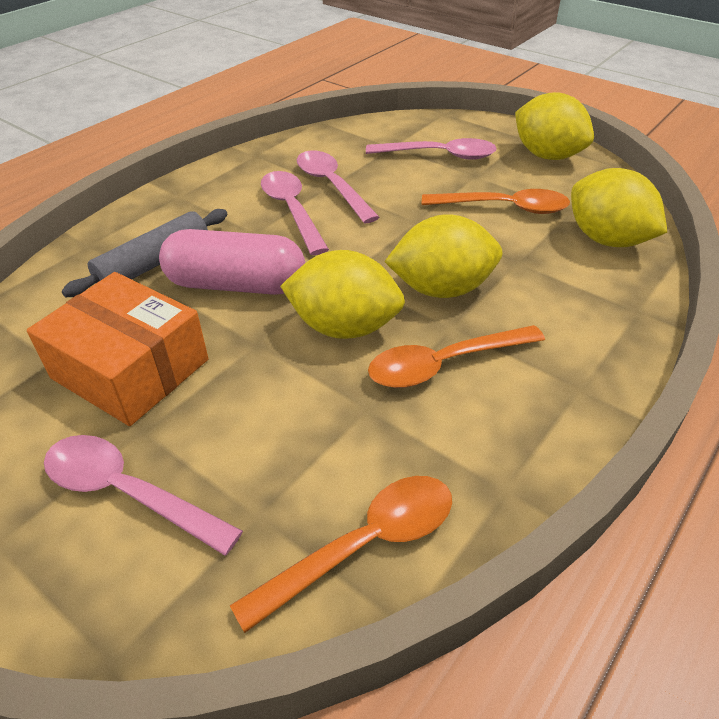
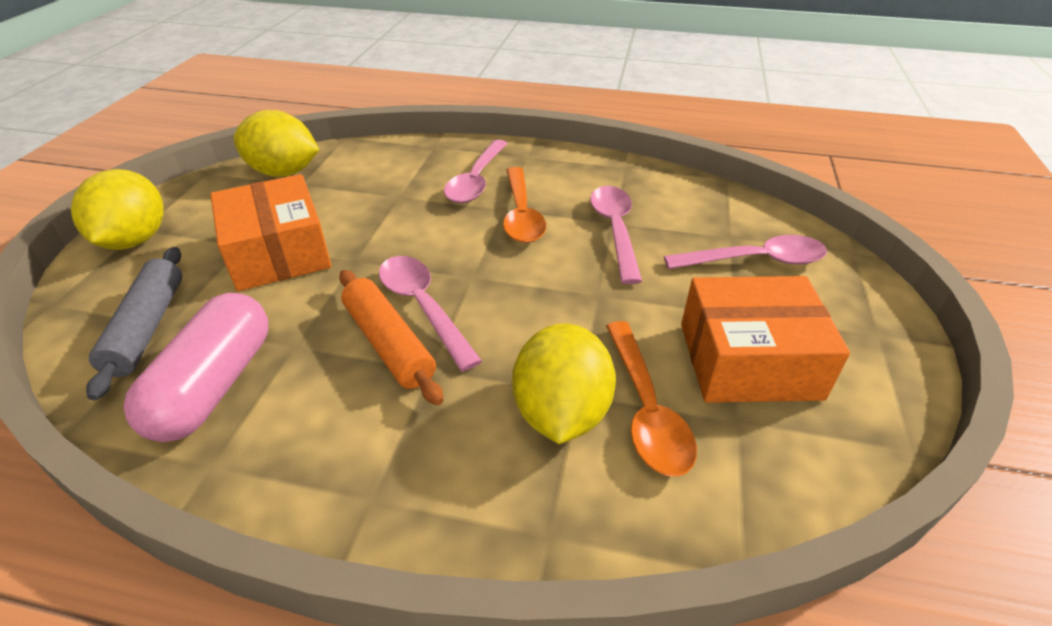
orange box: 1 -> 2
orange rolling pin: 0 -> 1
orange spoon: 3 -> 2
yellow lemon: 4 -> 3

